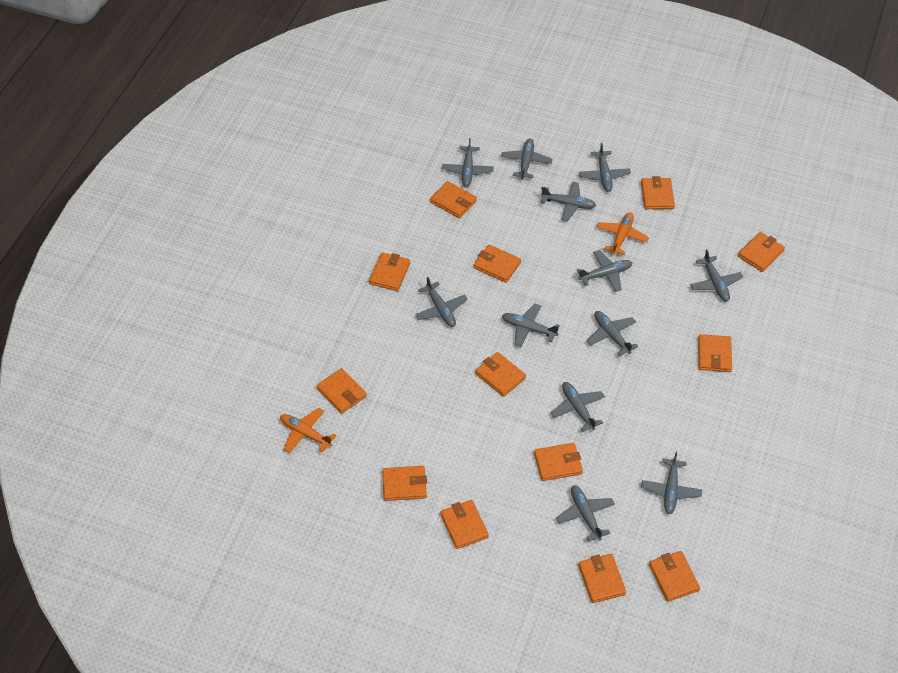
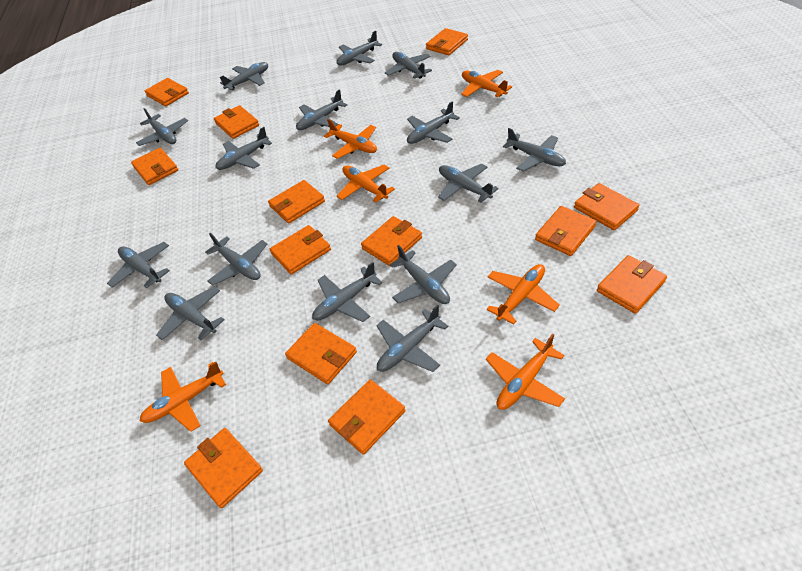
grey plane: 12 -> 15
orange plane: 2 -> 6

